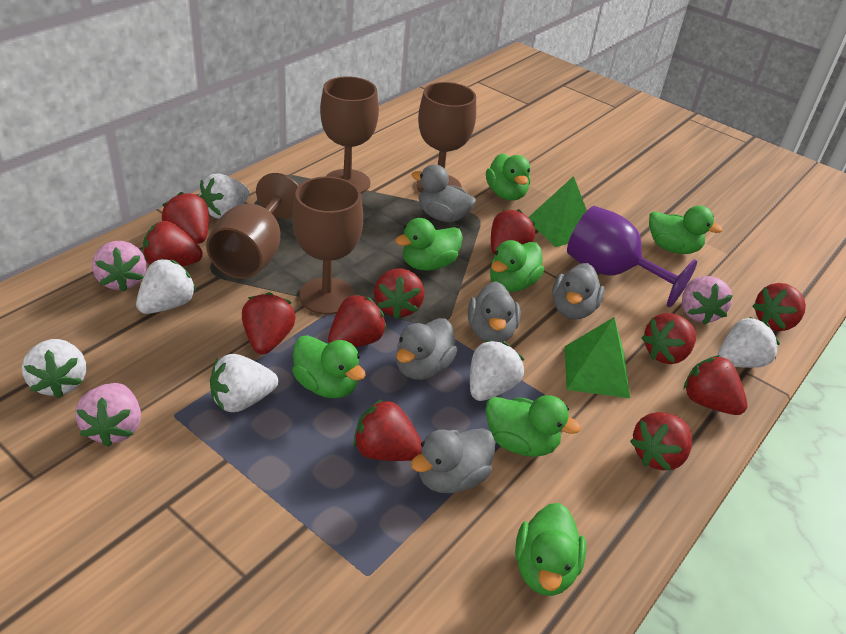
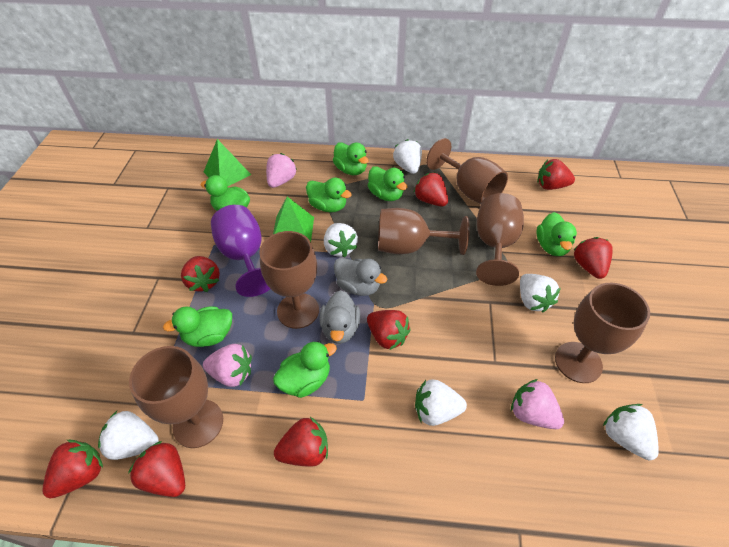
brown goblet: 4 -> 6
grey duck: 5 -> 2
red strawberry: 11 -> 8

